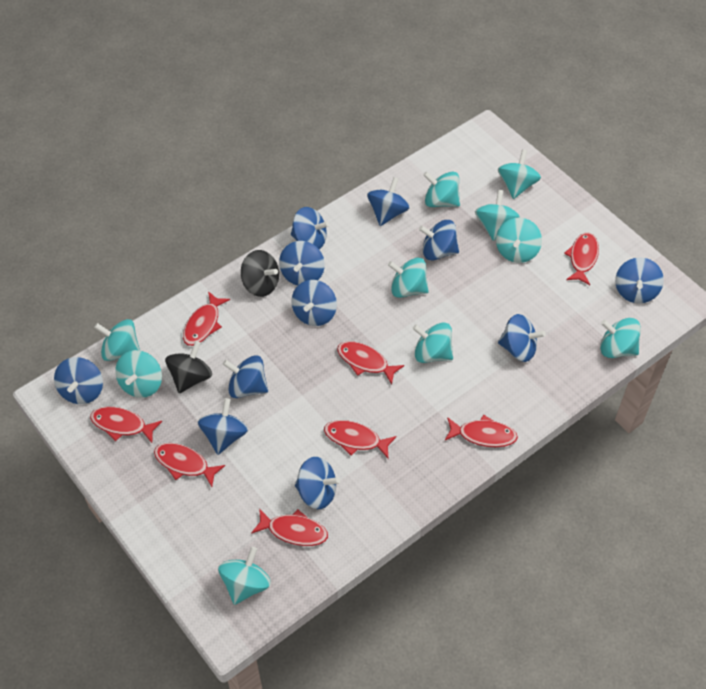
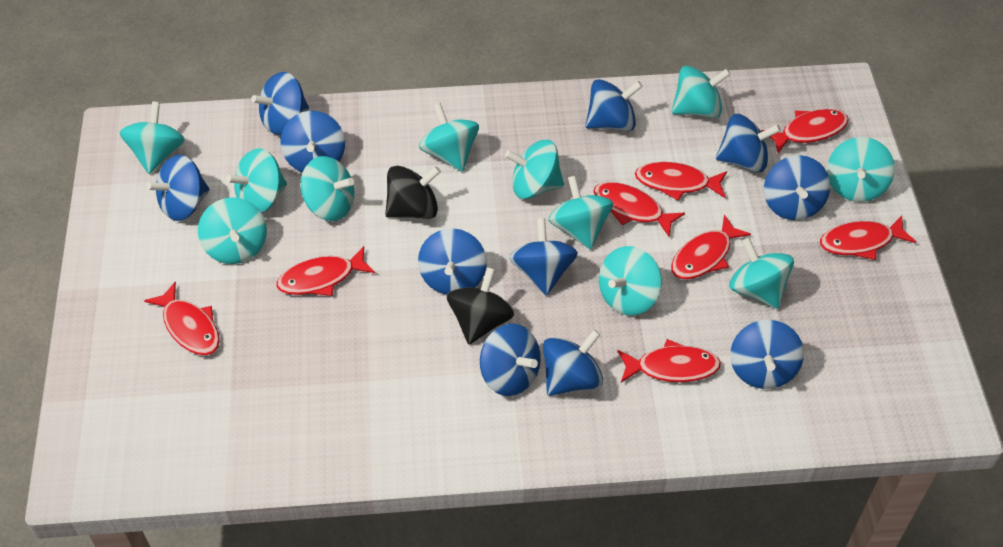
turquoise spinning top: 10 -> 11

